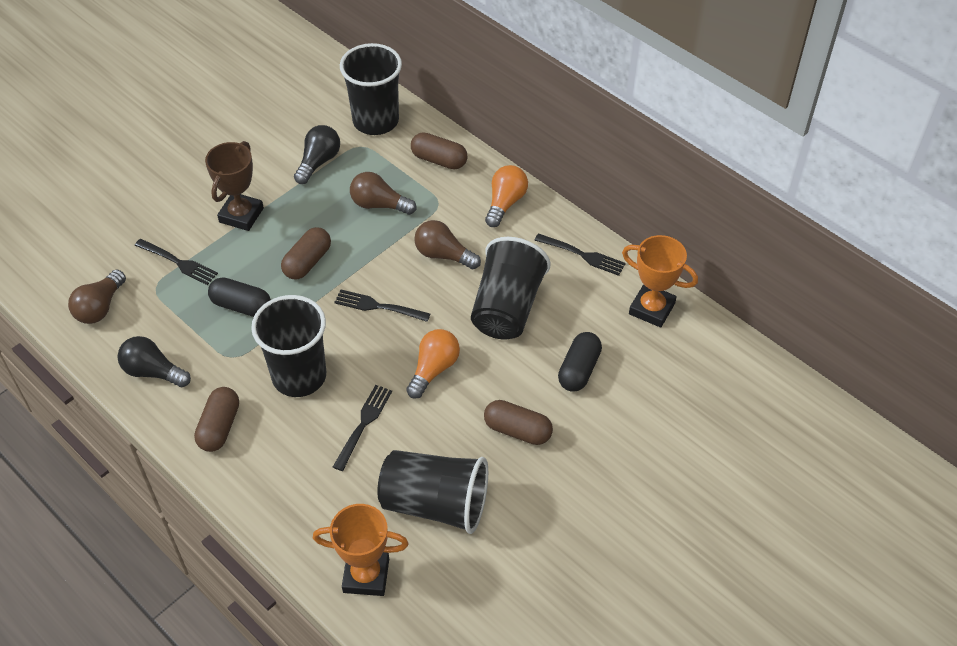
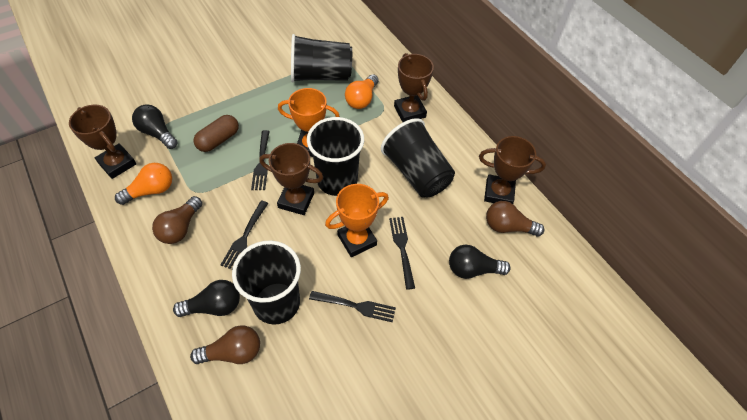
black capsule: 2 -> 0
black light bulb: 2 -> 3
brown capsule: 4 -> 1
brown trophy: 1 -> 4

